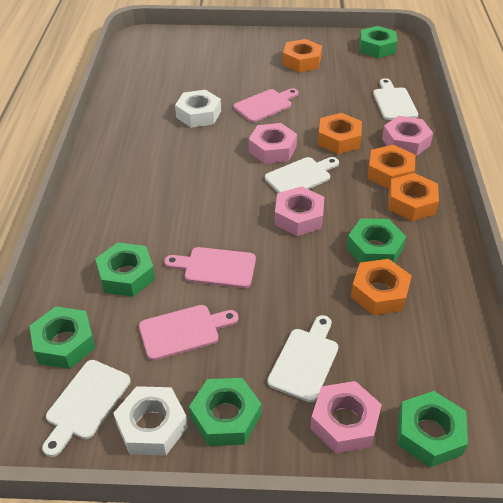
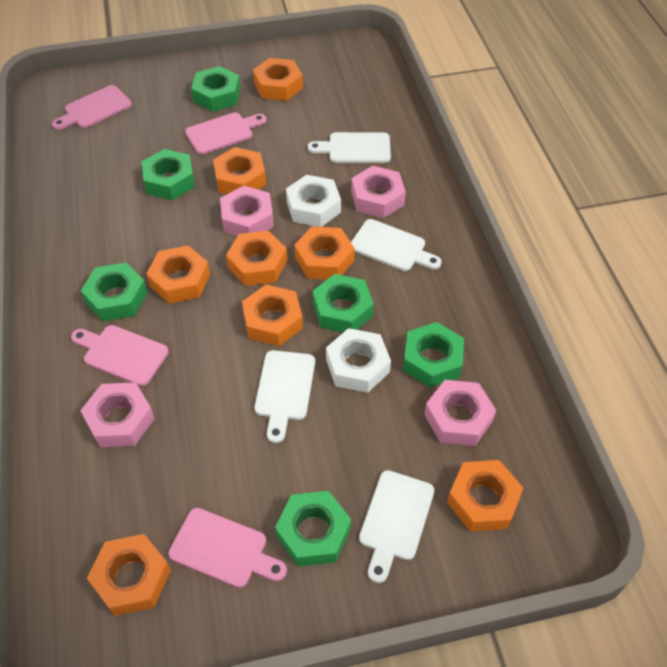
orange nut: 5 -> 8
pink cutting board: 3 -> 4

